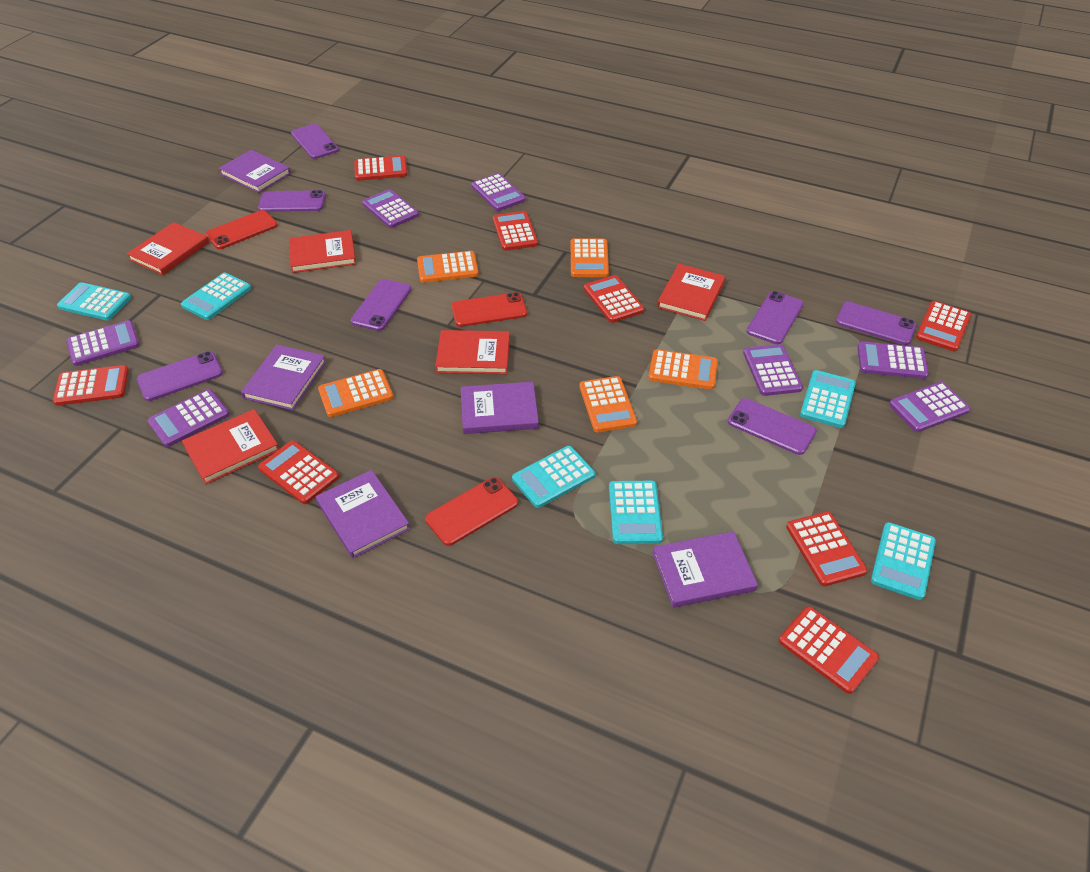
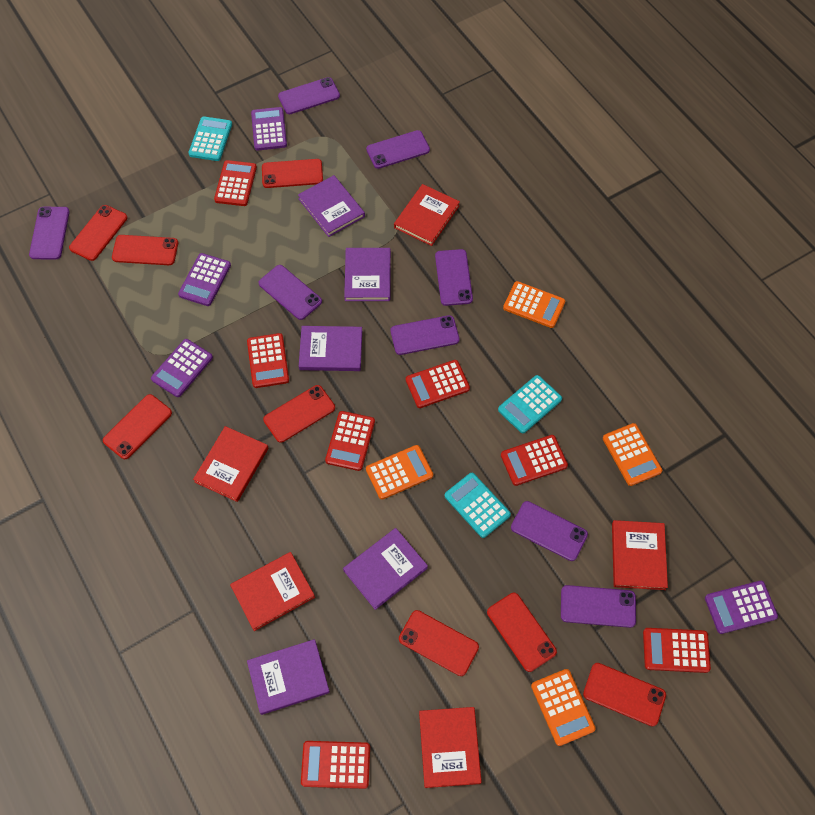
orange calculator: 5 -> 4
purple calculator: 7 -> 4
purple phone: 7 -> 8
red calculator: 8 -> 7
red phone: 3 -> 8
turquoise calculator: 6 -> 3

